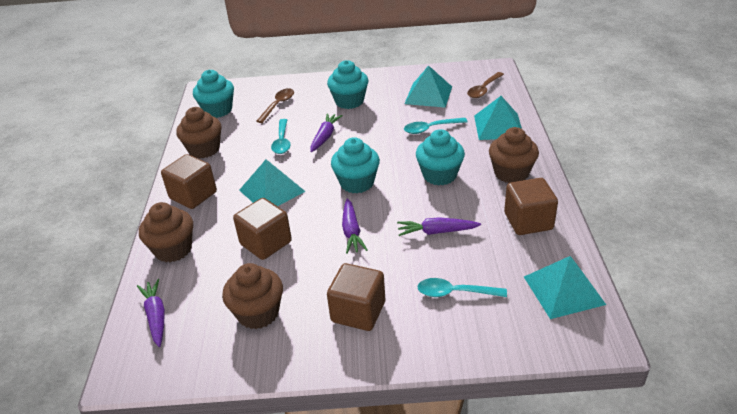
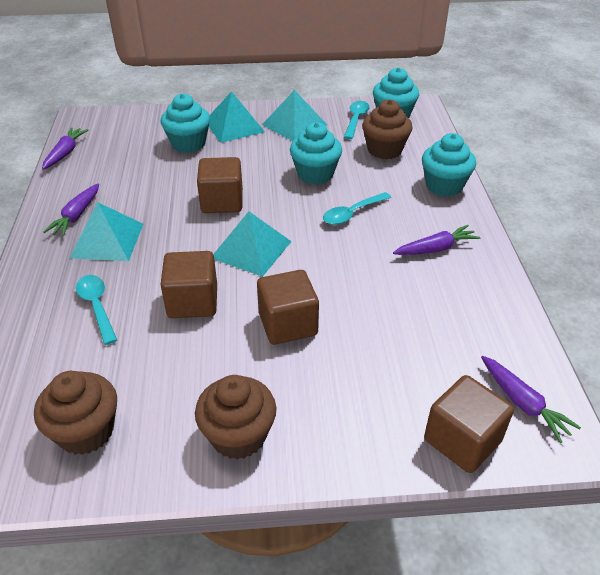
brown cupcake: 4 -> 3
brown spoon: 2 -> 0

